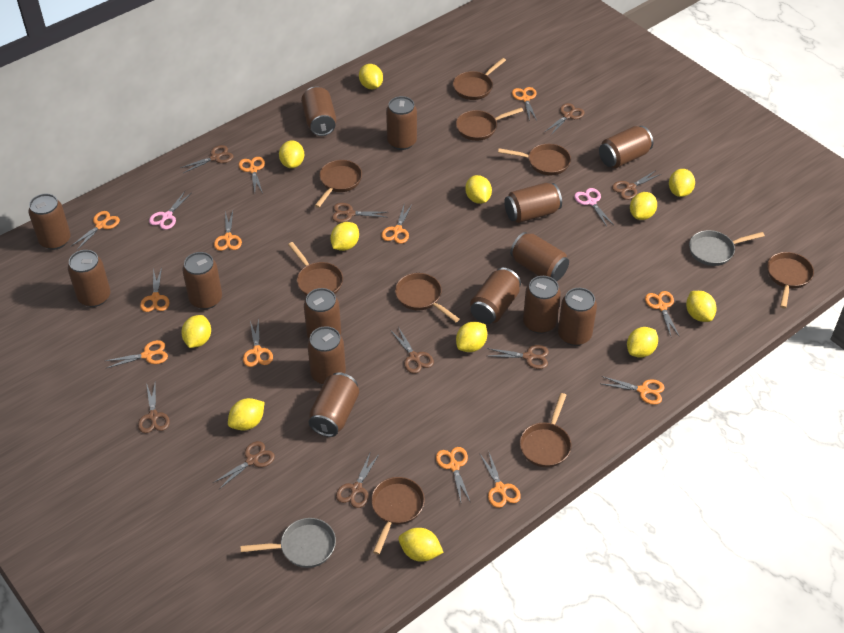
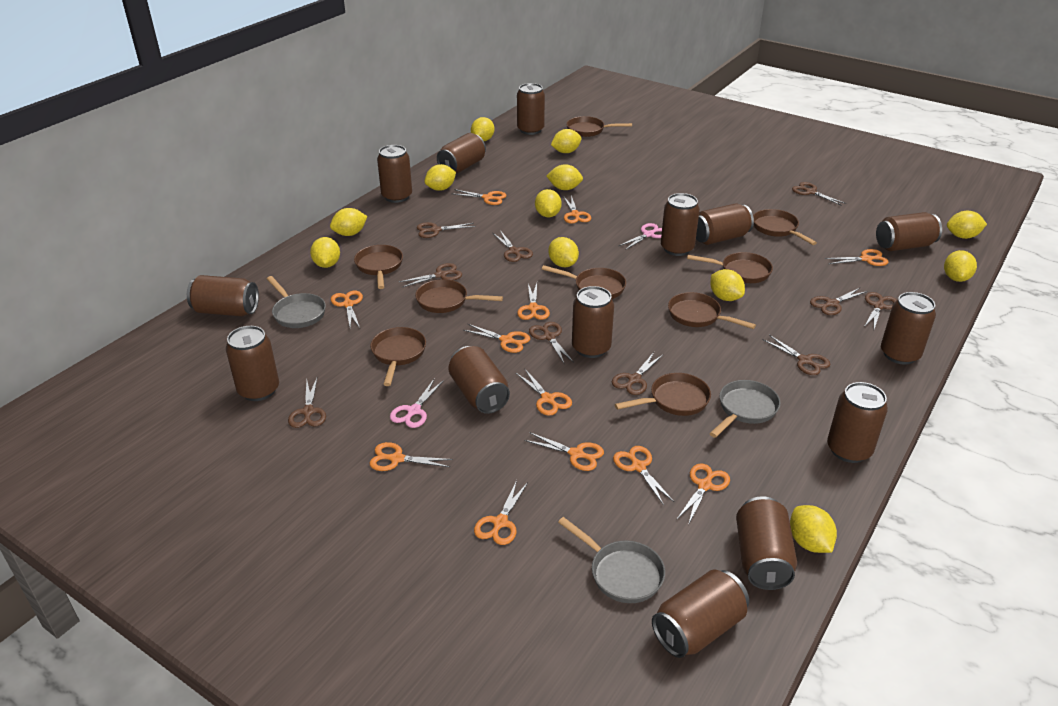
brown scissors: 9 -> 10
grey pan: 2 -> 3

